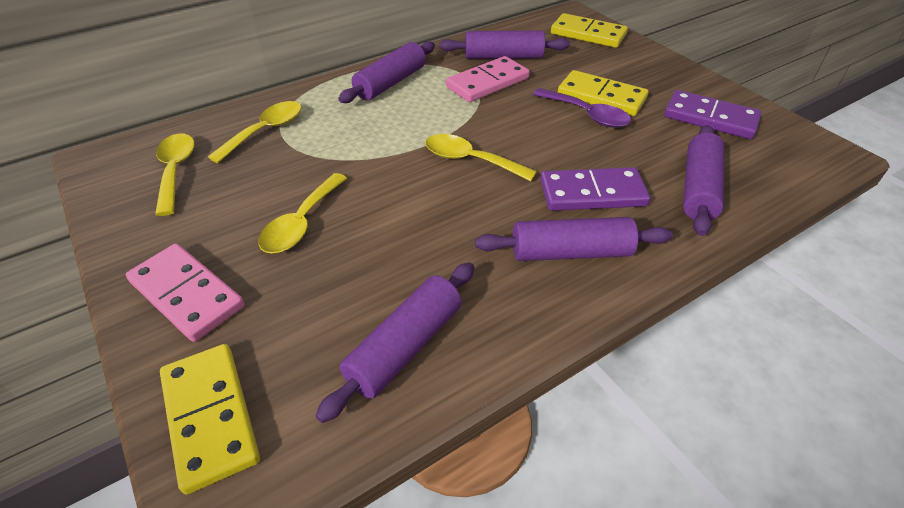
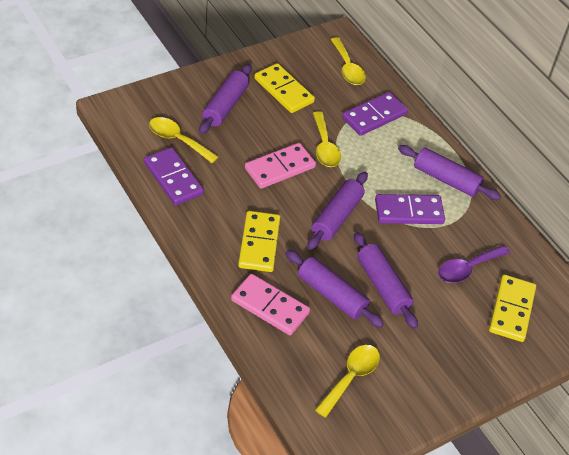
purple domino: 2 -> 3

